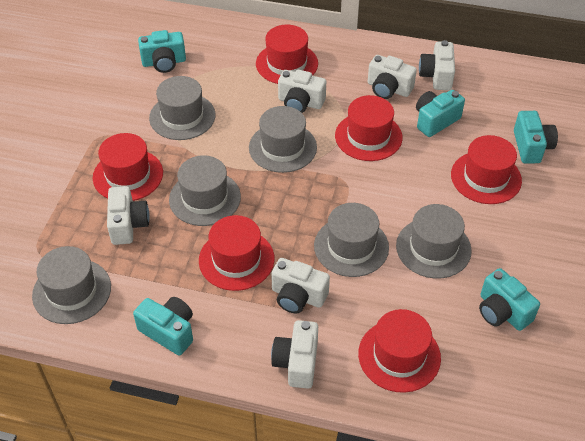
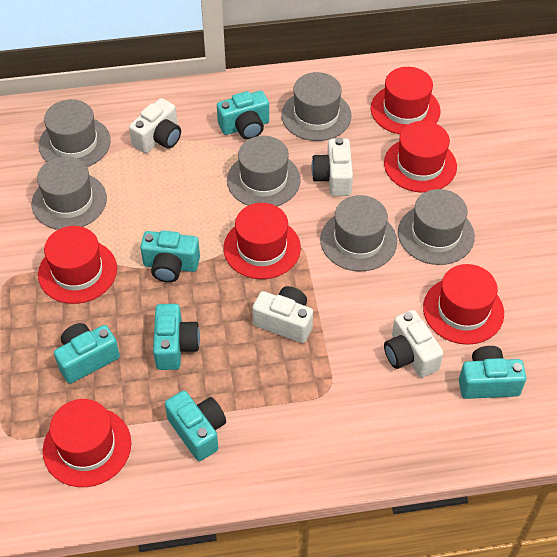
turquoise camera: 5 -> 6
white camera: 6 -> 4

